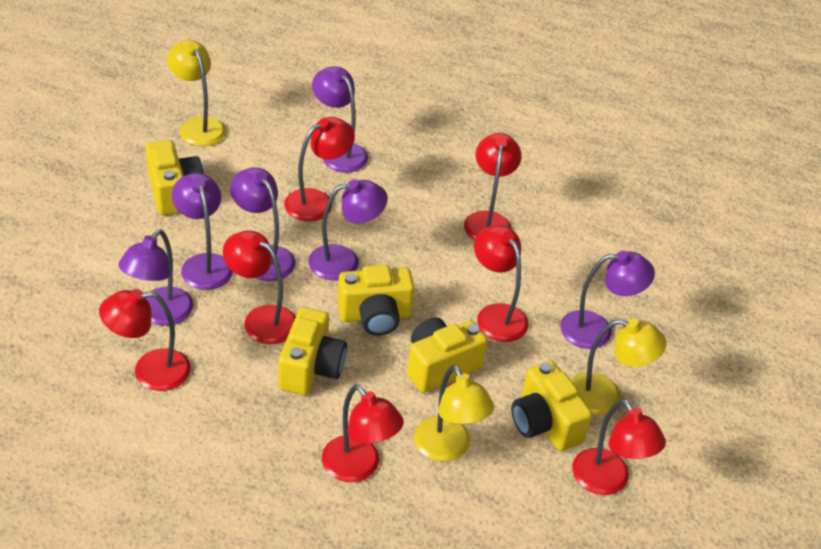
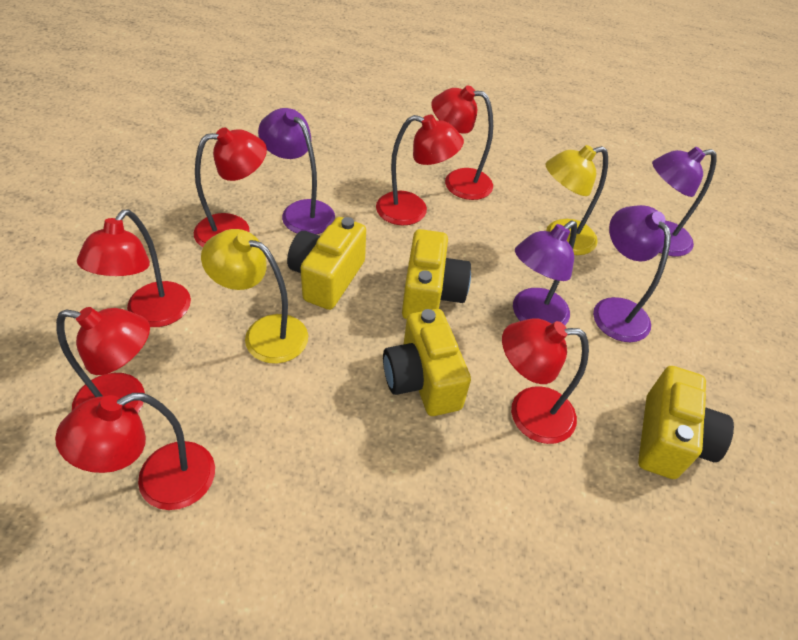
purple lamp: 6 -> 4
yellow camera: 5 -> 4
yellow lamp: 3 -> 2

